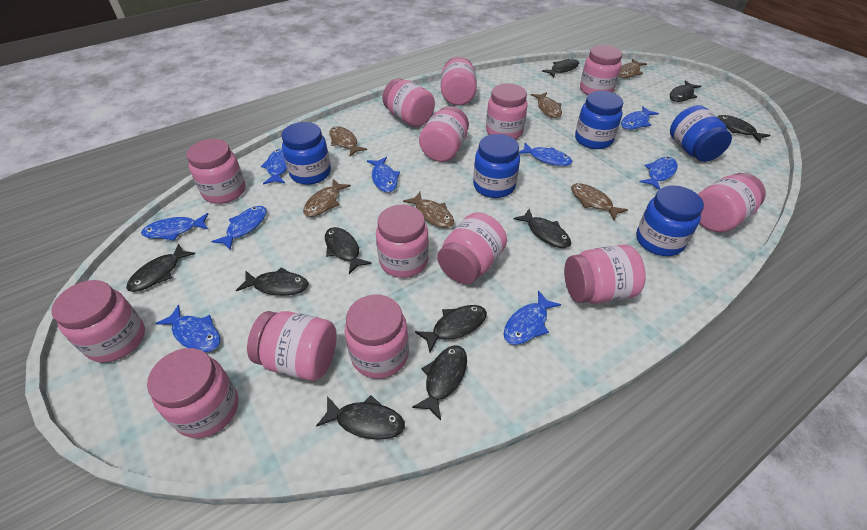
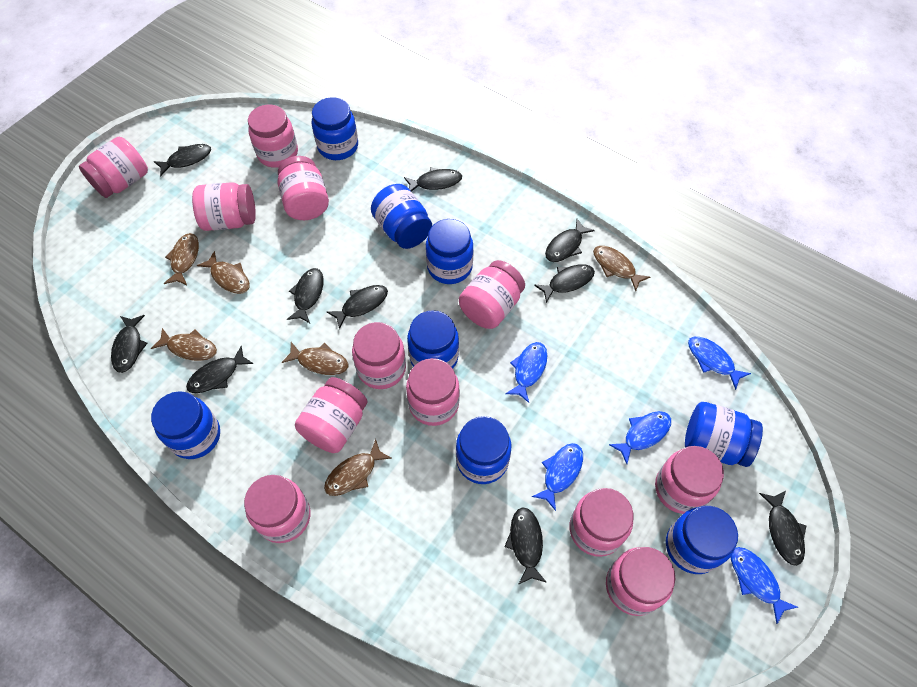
blue fish: 9 -> 5
blue jar: 5 -> 8
pink jar: 14 -> 12

